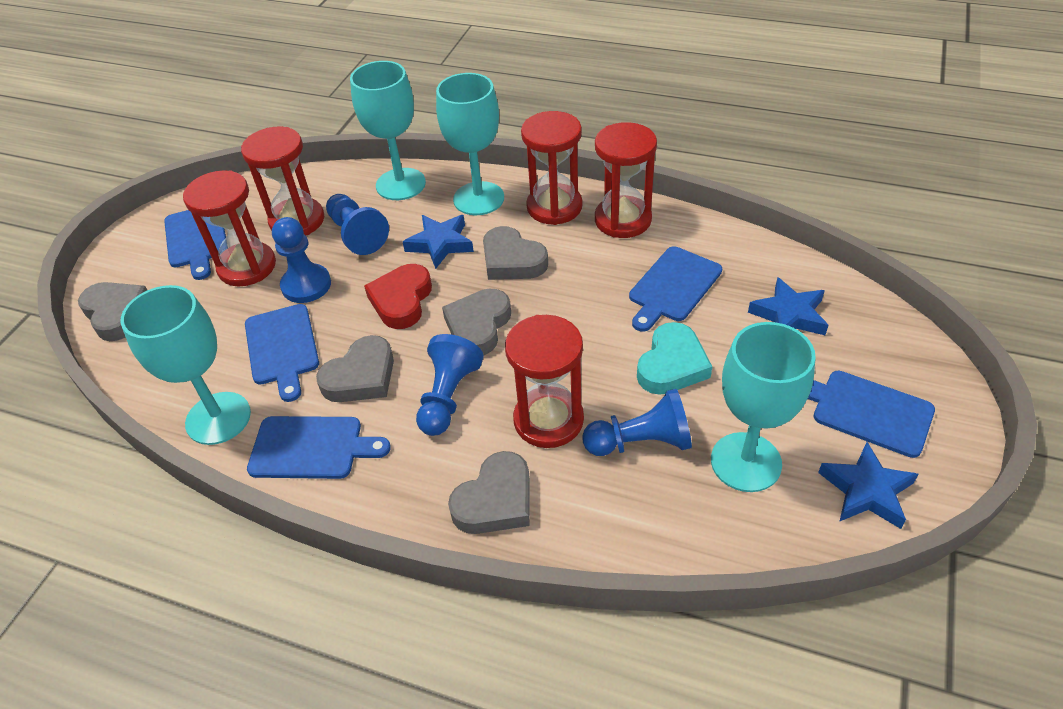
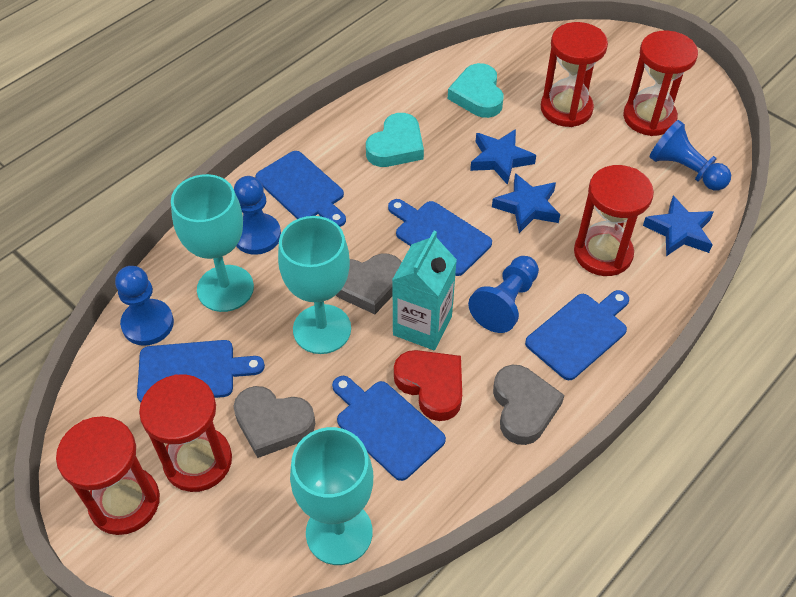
grey heart: 5 -> 3
turquoise carton: 0 -> 1
turquoise goblet: 4 -> 3
turquoise heart: 1 -> 2

